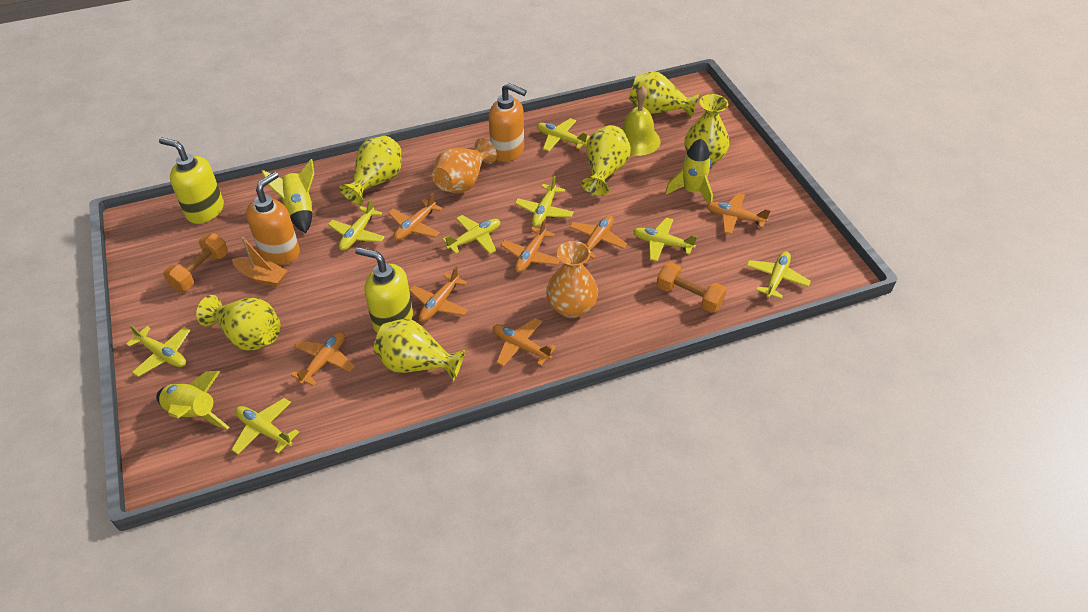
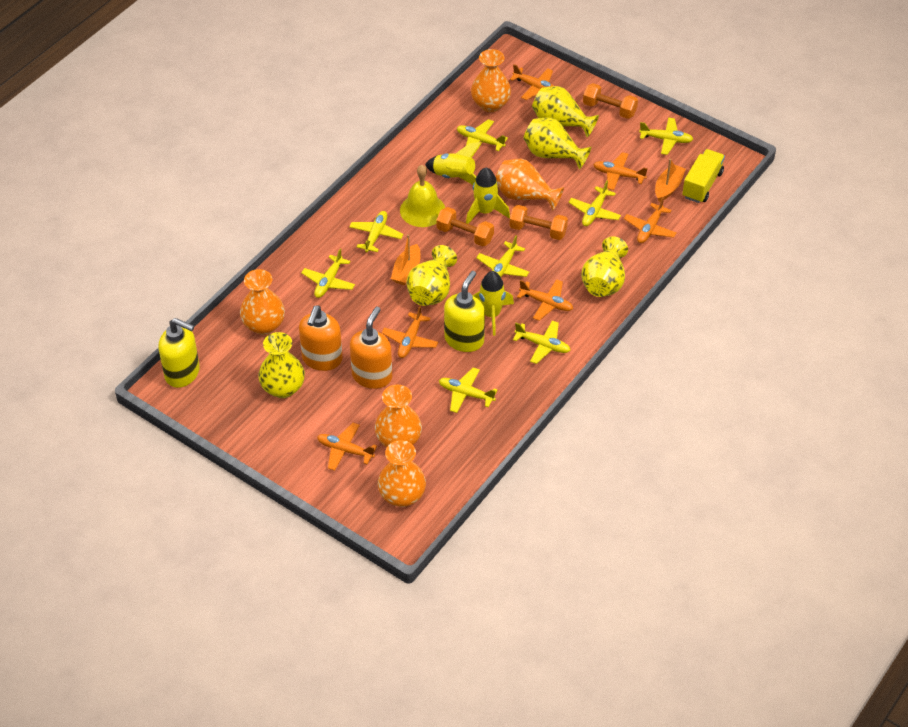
orange boat: 1 -> 2
orange dumbbell: 2 -> 3
orange plane: 7 -> 6
orange vase: 2 -> 5
yellow truck: 0 -> 1
yellow vase: 6 -> 5

